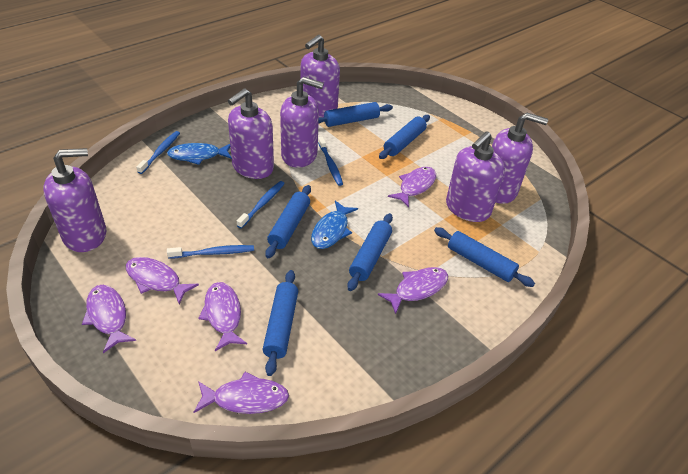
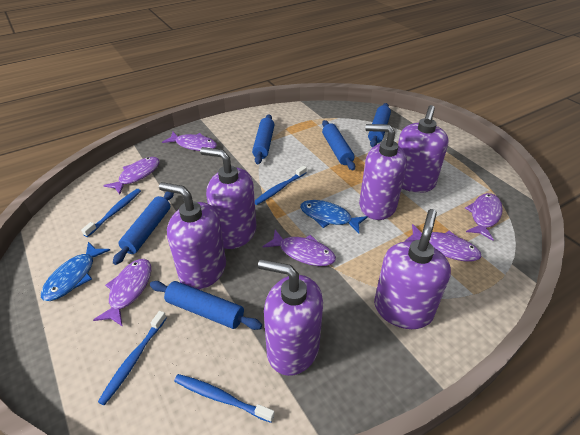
blue rolling pin: 6 -> 5

